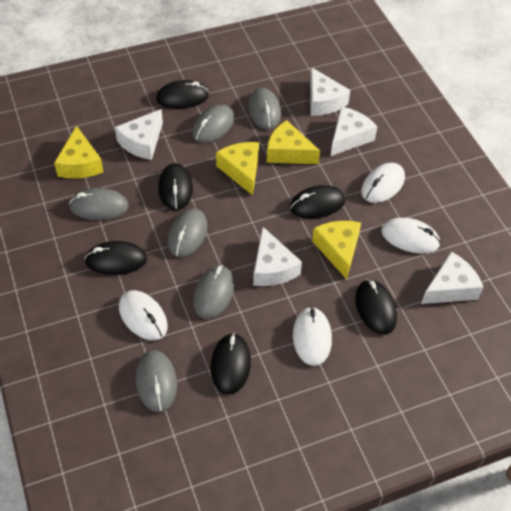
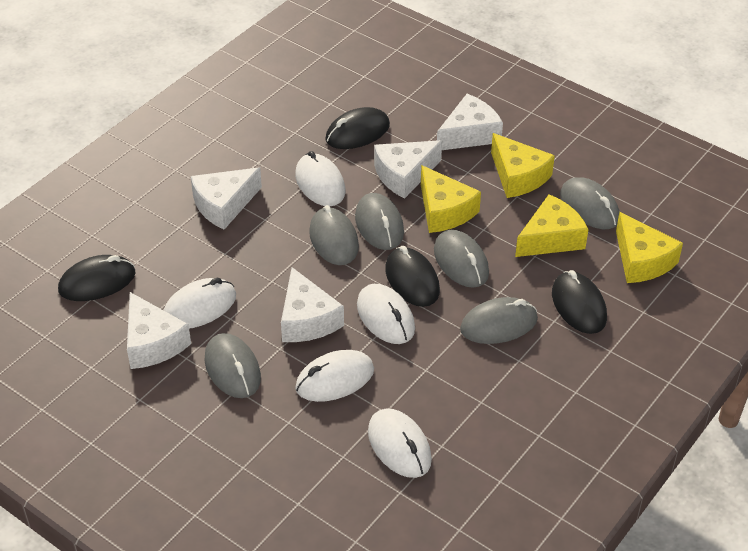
black mouse: 6 -> 4
white mouse: 4 -> 5

